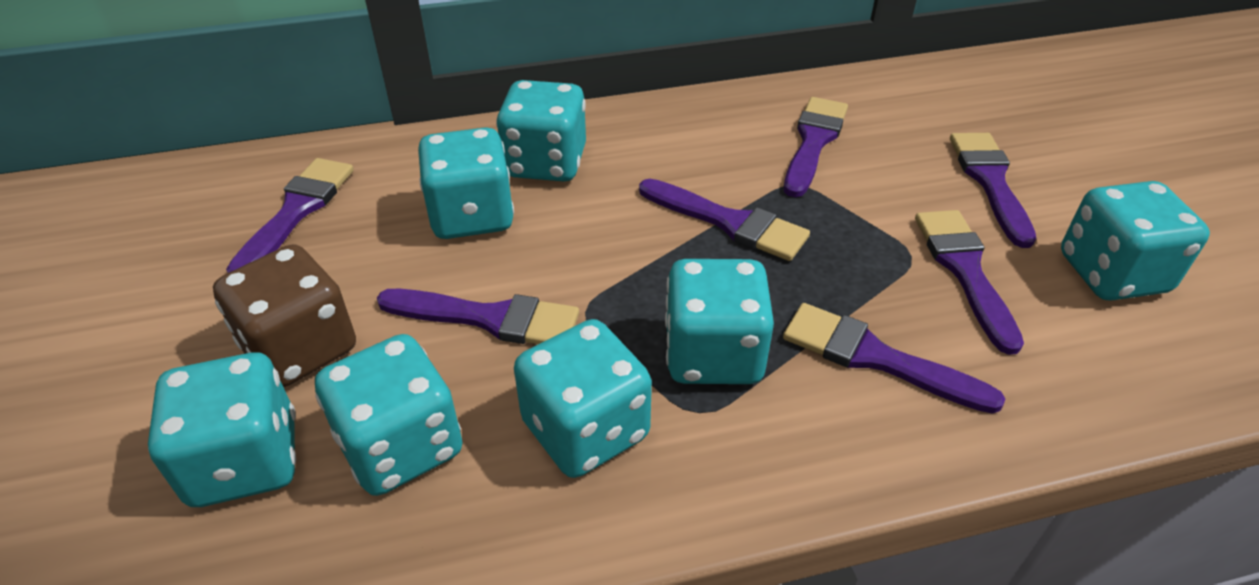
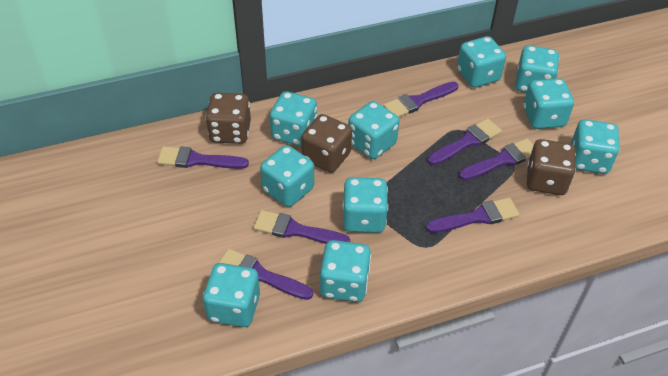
brown dice: 1 -> 3
turquoise dice: 7 -> 10

